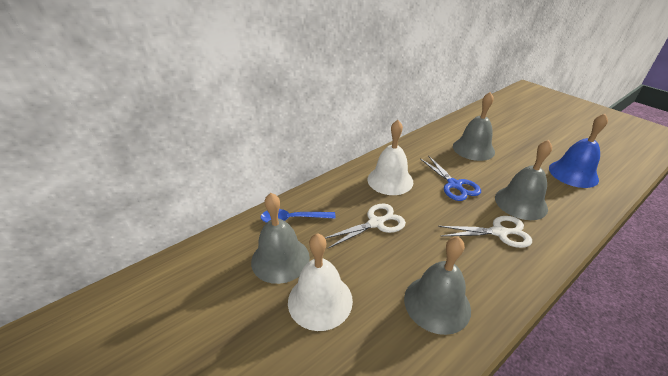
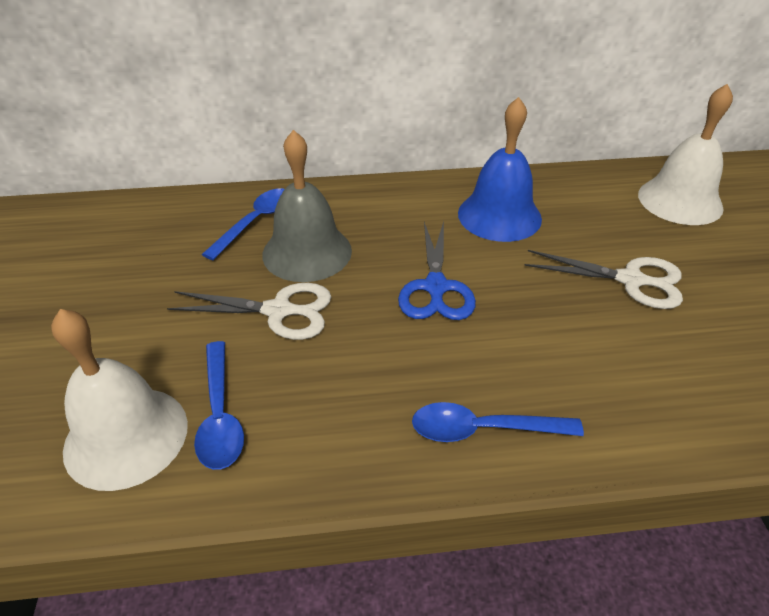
blue spoon: 1 -> 3
grey bell: 4 -> 1

